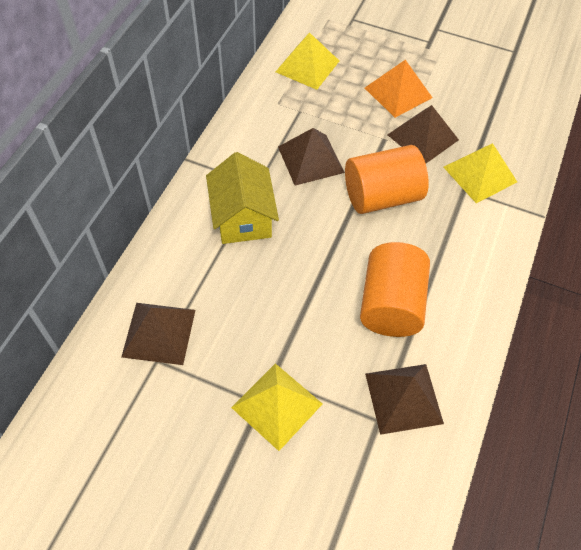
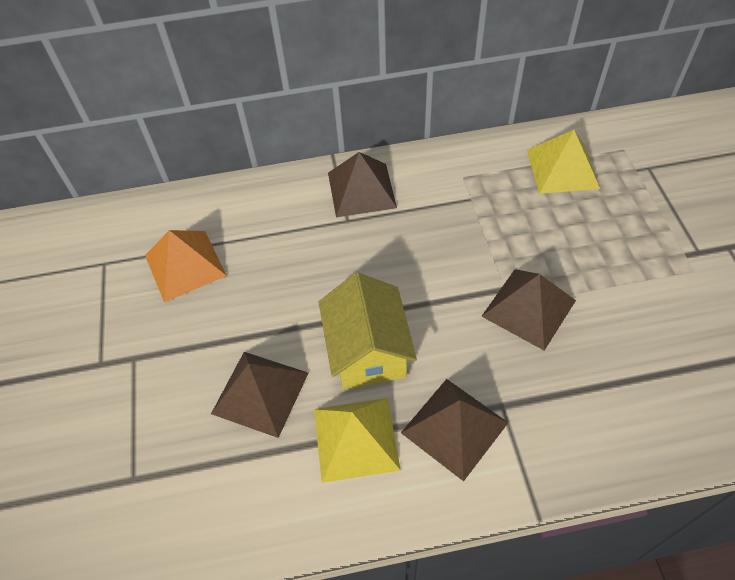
orange cylinder: 2 -> 0
yellow pyramid: 3 -> 2

